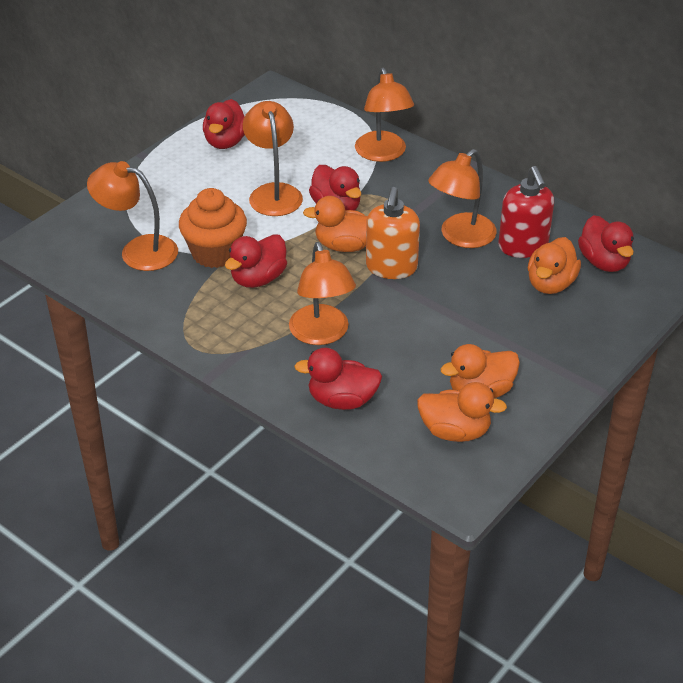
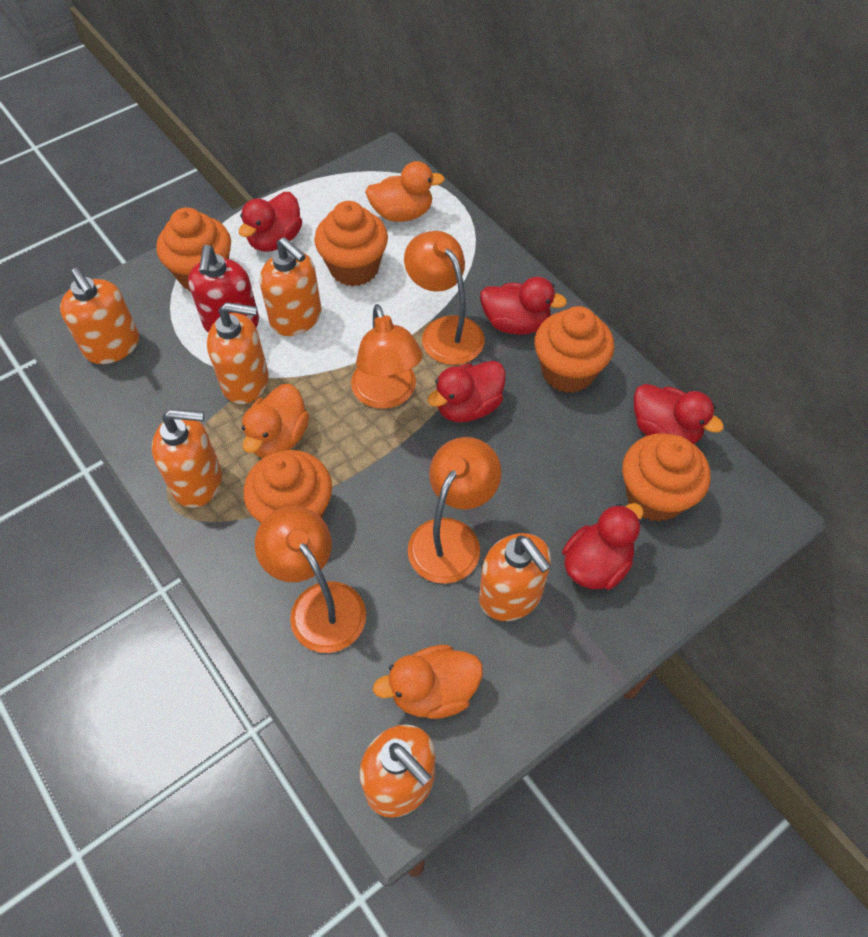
orange cupcake: 1 -> 5
orange duck: 4 -> 3
orange lamp: 5 -> 4
orange soap dispenser: 1 -> 6

